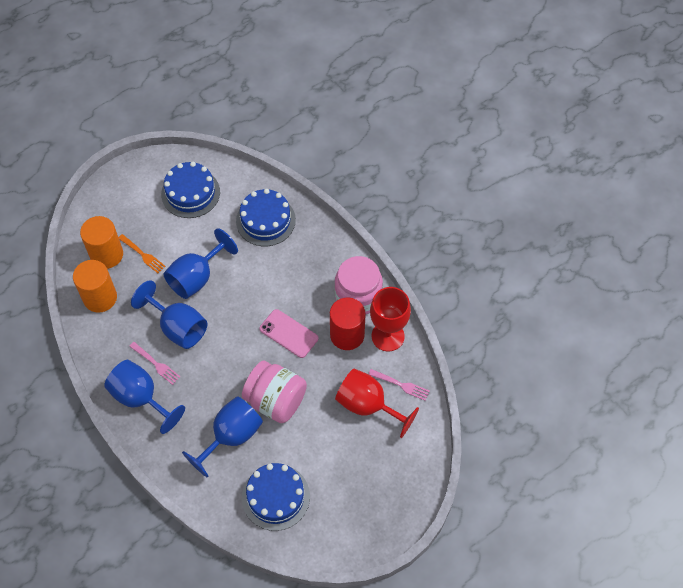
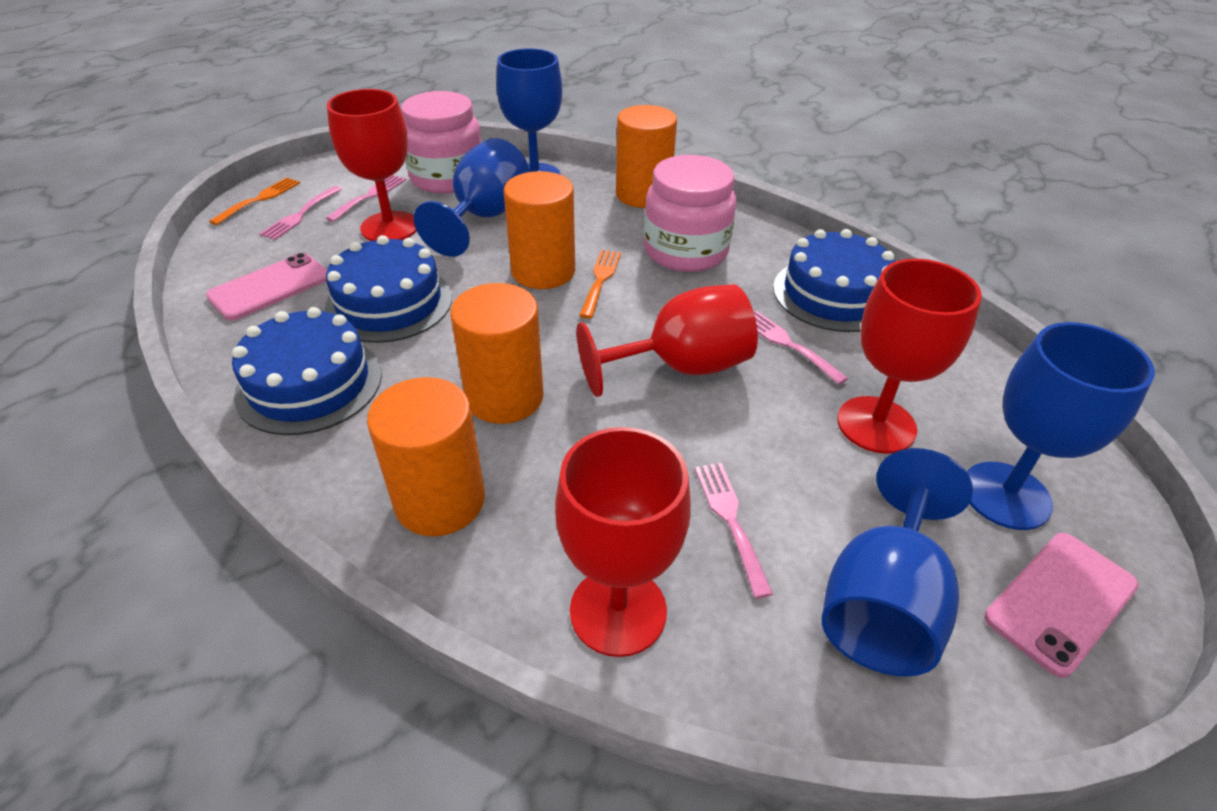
orange cylinder: 2 -> 4
orange fork: 1 -> 2
pink fork: 2 -> 4
pink phone: 1 -> 2
red cylinder: 1 -> 0
red goblet: 2 -> 4

